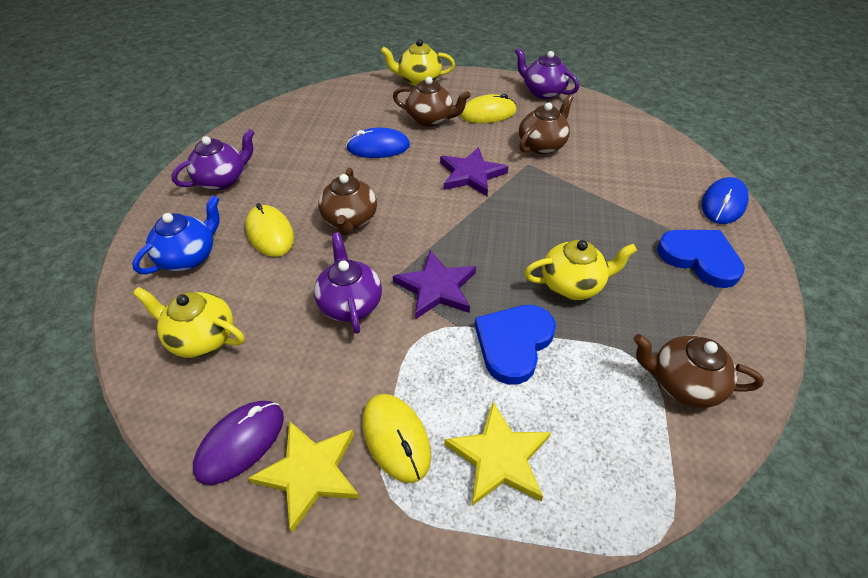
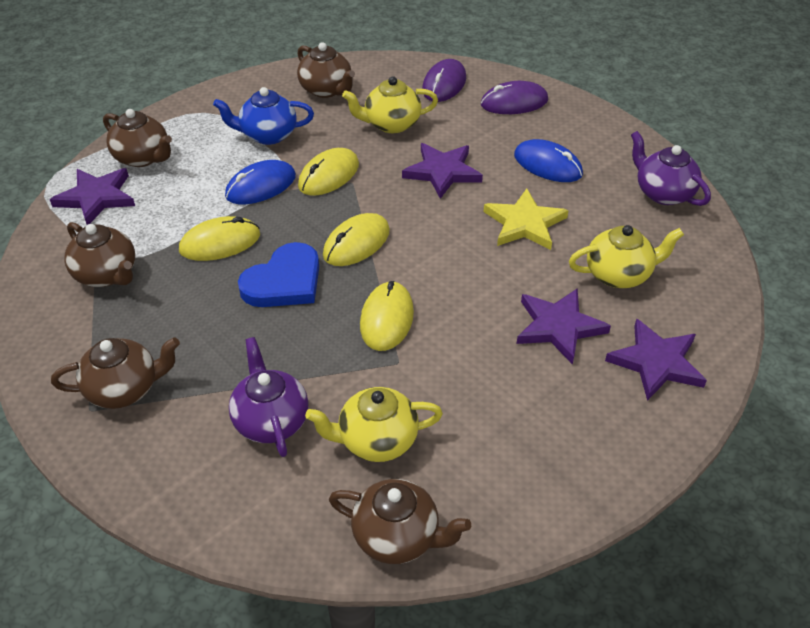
blue heart: 2 -> 1
brown teapot: 4 -> 5
purple mouse: 1 -> 2
purple star: 2 -> 4
purple teapot: 3 -> 2
yellow mouse: 3 -> 4
yellow star: 2 -> 1

